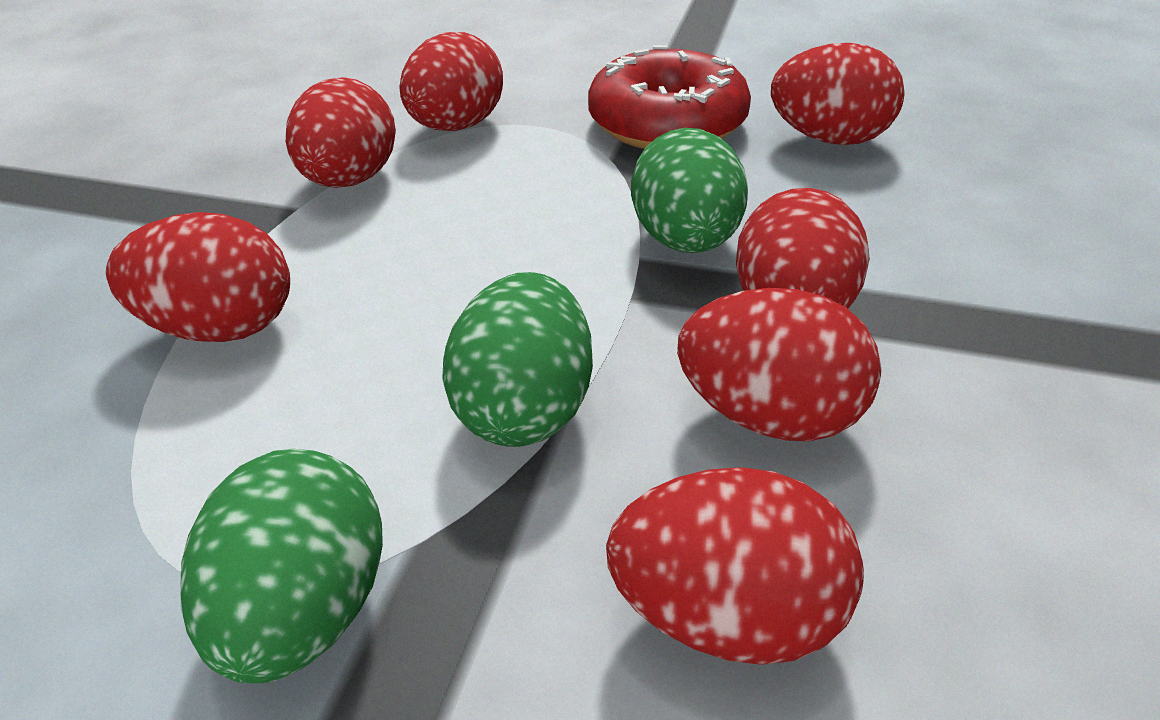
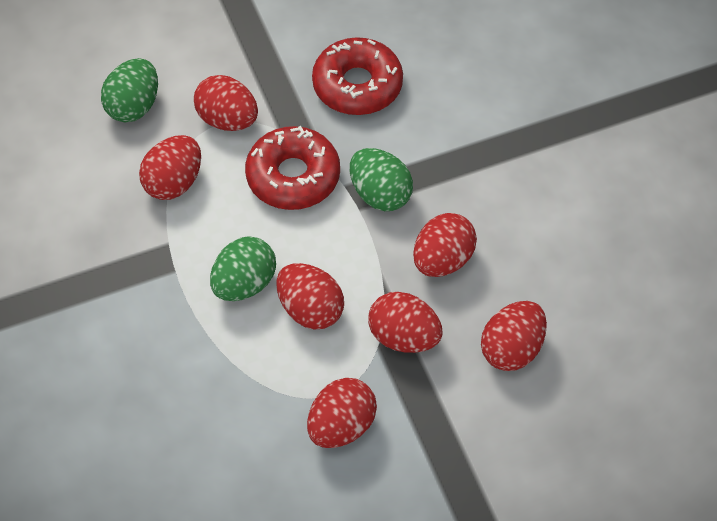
red donut: 1 -> 2

